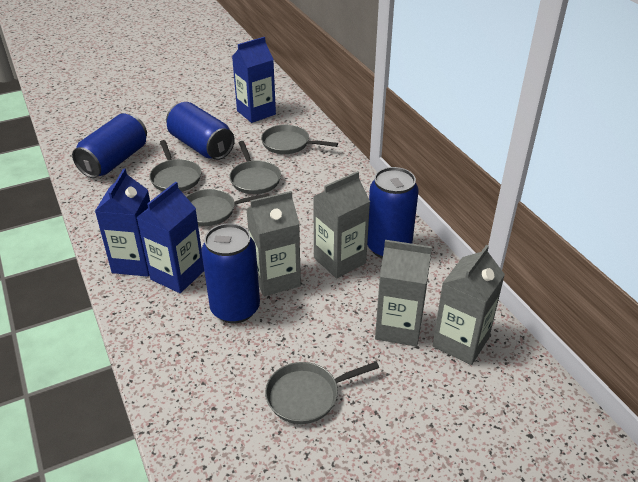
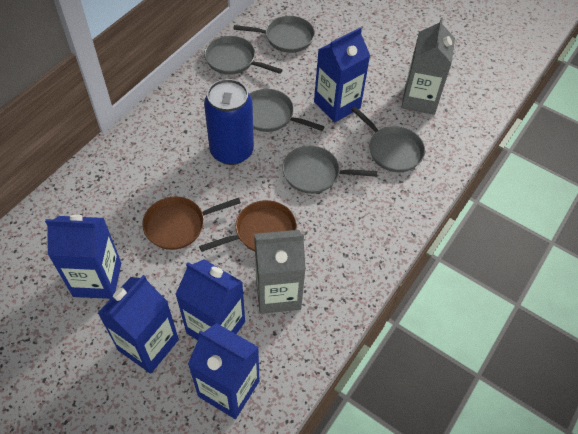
blue can: 4 -> 1
blue carton: 3 -> 5
brown pan: 0 -> 2
grey carton: 4 -> 2

